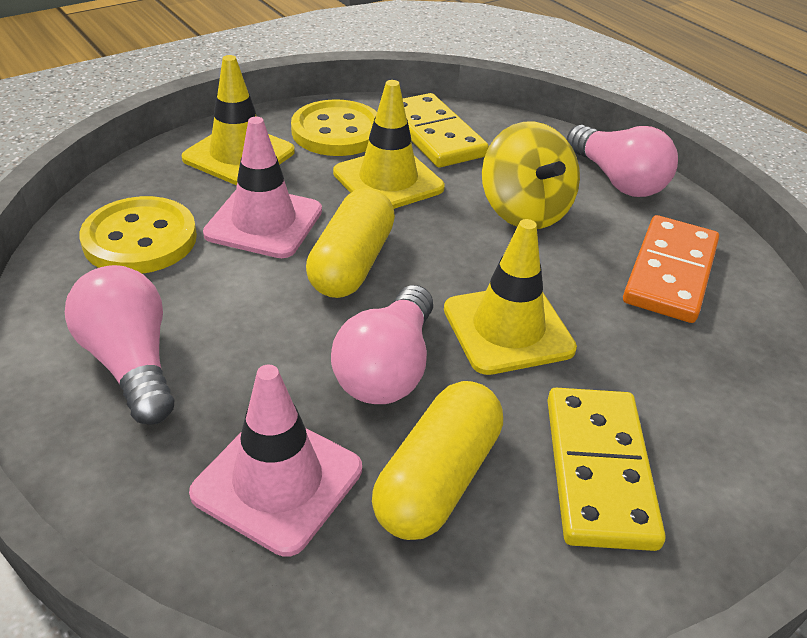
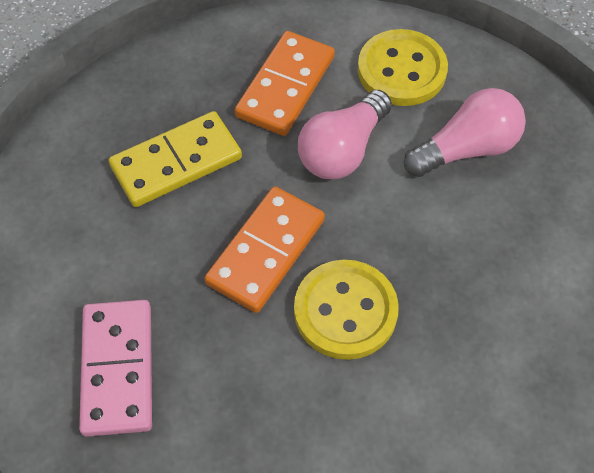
orange domino: 1 -> 2
pink domino: 0 -> 1
pink light bulb: 3 -> 2
pink traffic cone: 2 -> 0
yellow capsule: 2 -> 0
yellow domino: 2 -> 1
yellow spinning top: 1 -> 0
yellow traffic cone: 3 -> 0

